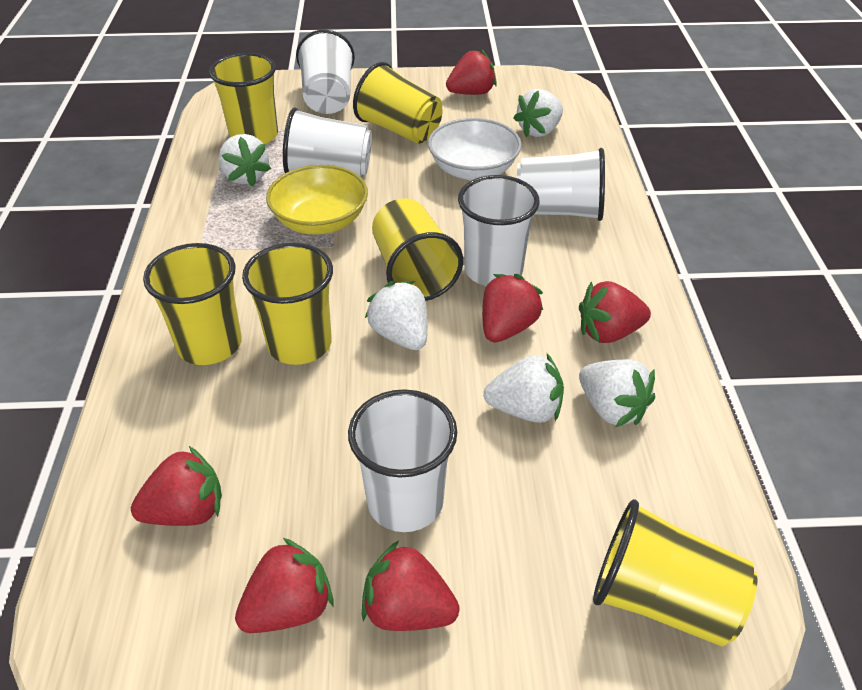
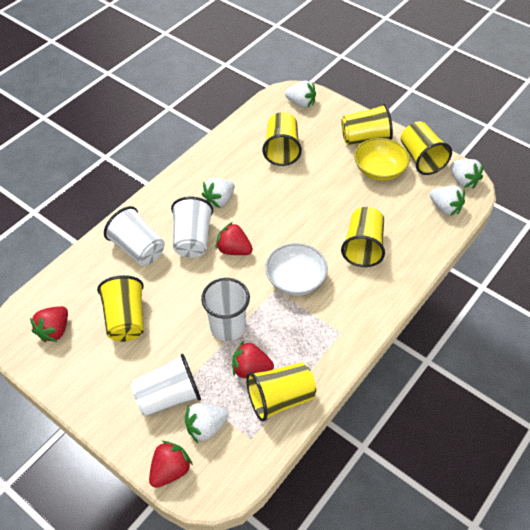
red strawberry: 6 -> 4
white cup: 5 -> 4

